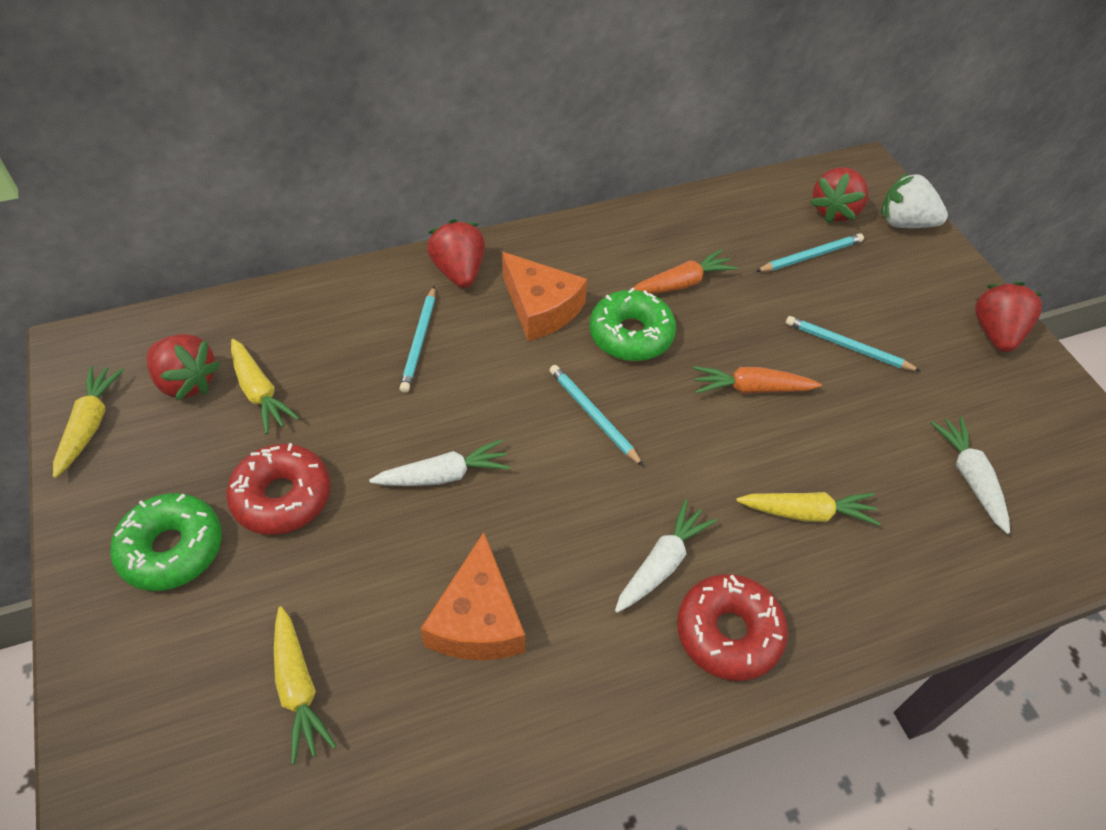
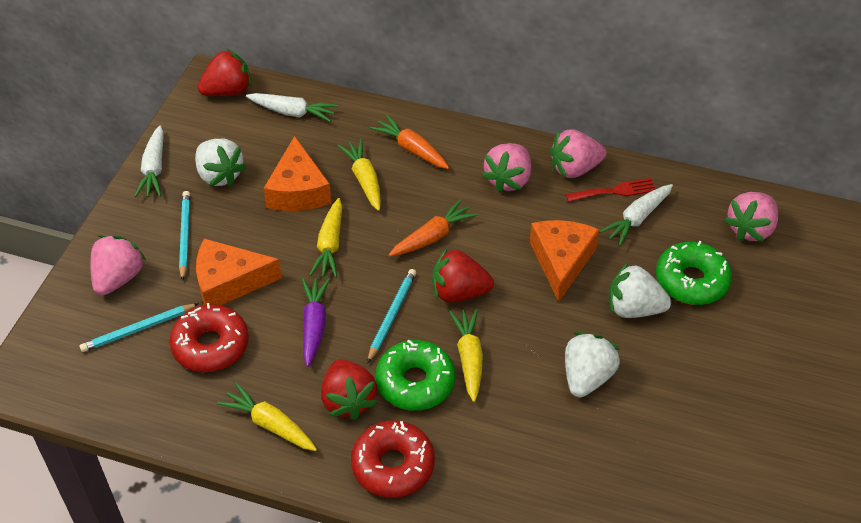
orange cheese: 2 -> 3
pink strawberry: 0 -> 4
purple carrot: 0 -> 1
red fork: 0 -> 1
red strawberry: 4 -> 3
turquoise pencil: 4 -> 3
white strawberry: 1 -> 3

